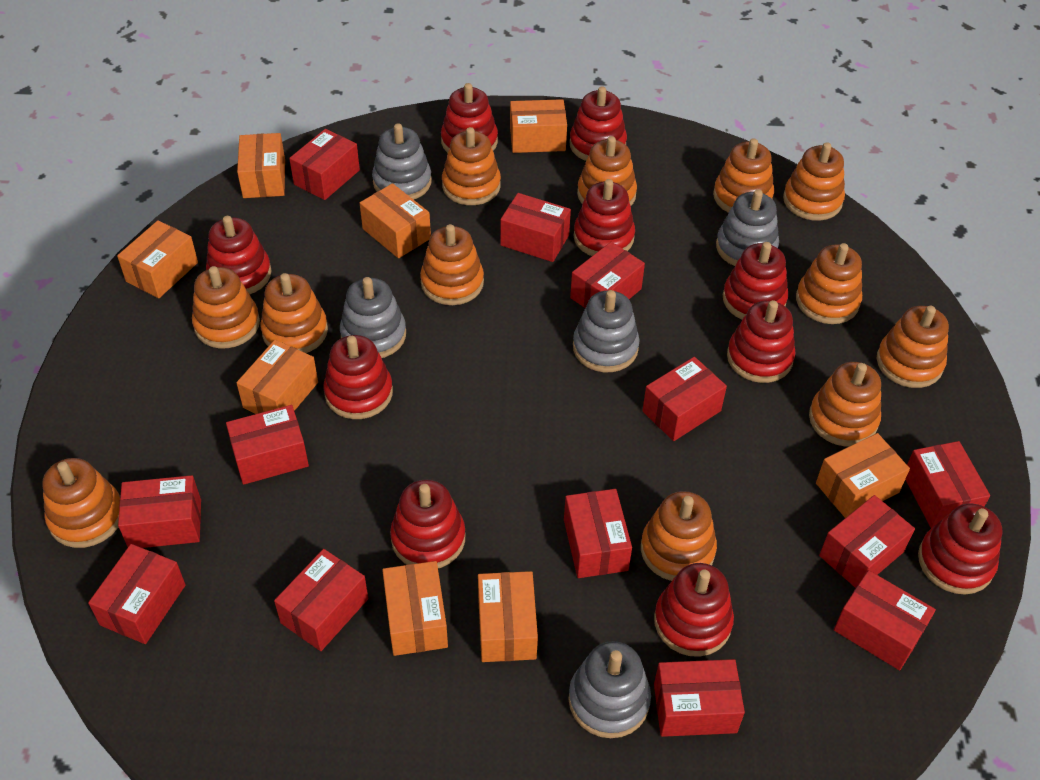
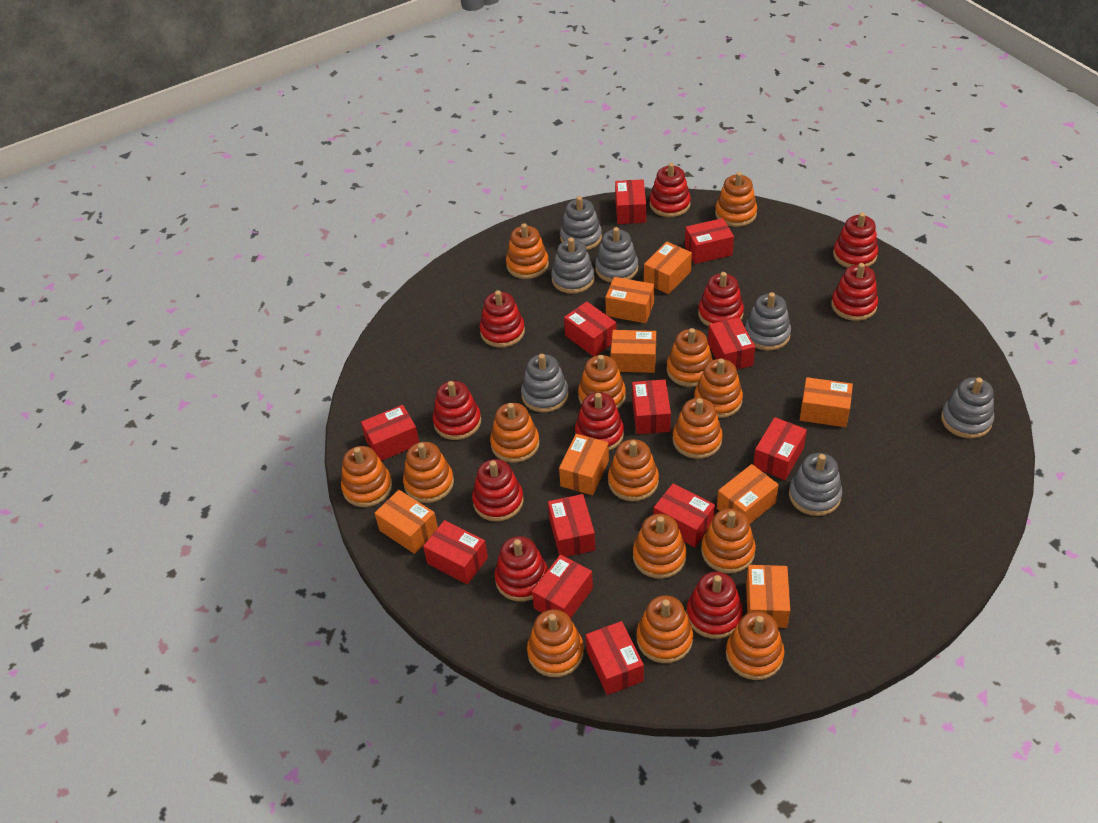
grey stacking toy: 5 -> 7
orange stacking toy: 12 -> 15
red box: 13 -> 12

